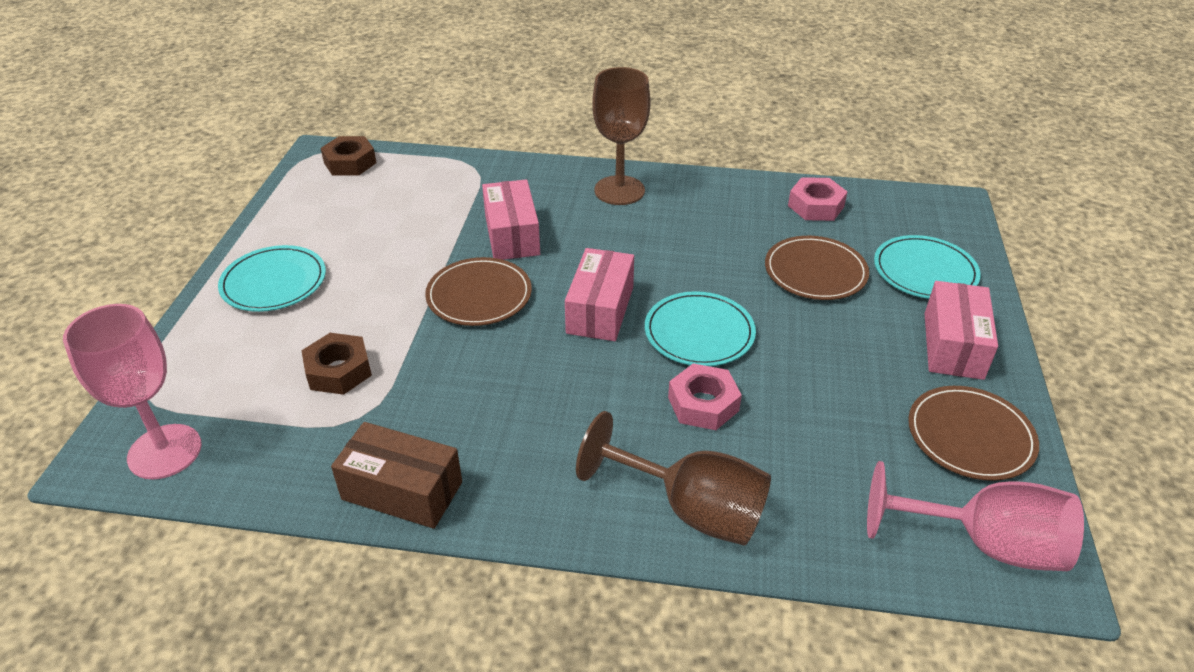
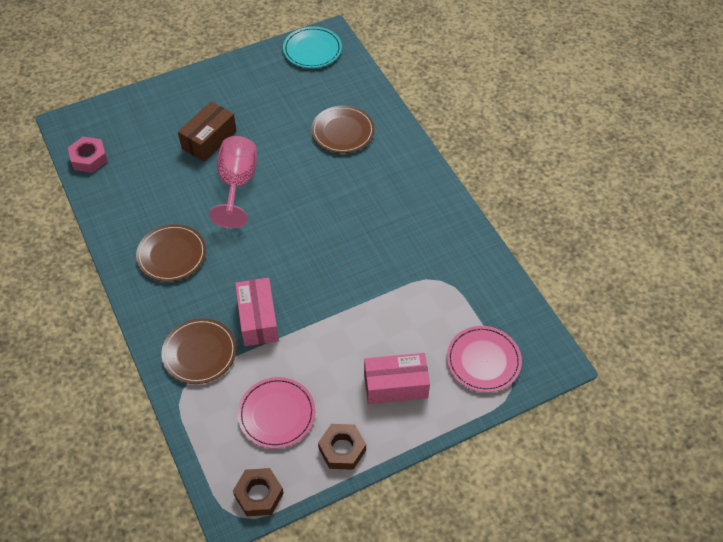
brown goblet: 2 -> 0
pink box: 3 -> 2
pink goblet: 2 -> 1
pink nut: 2 -> 1
pink plate: 0 -> 2
turquoise plate: 3 -> 1

